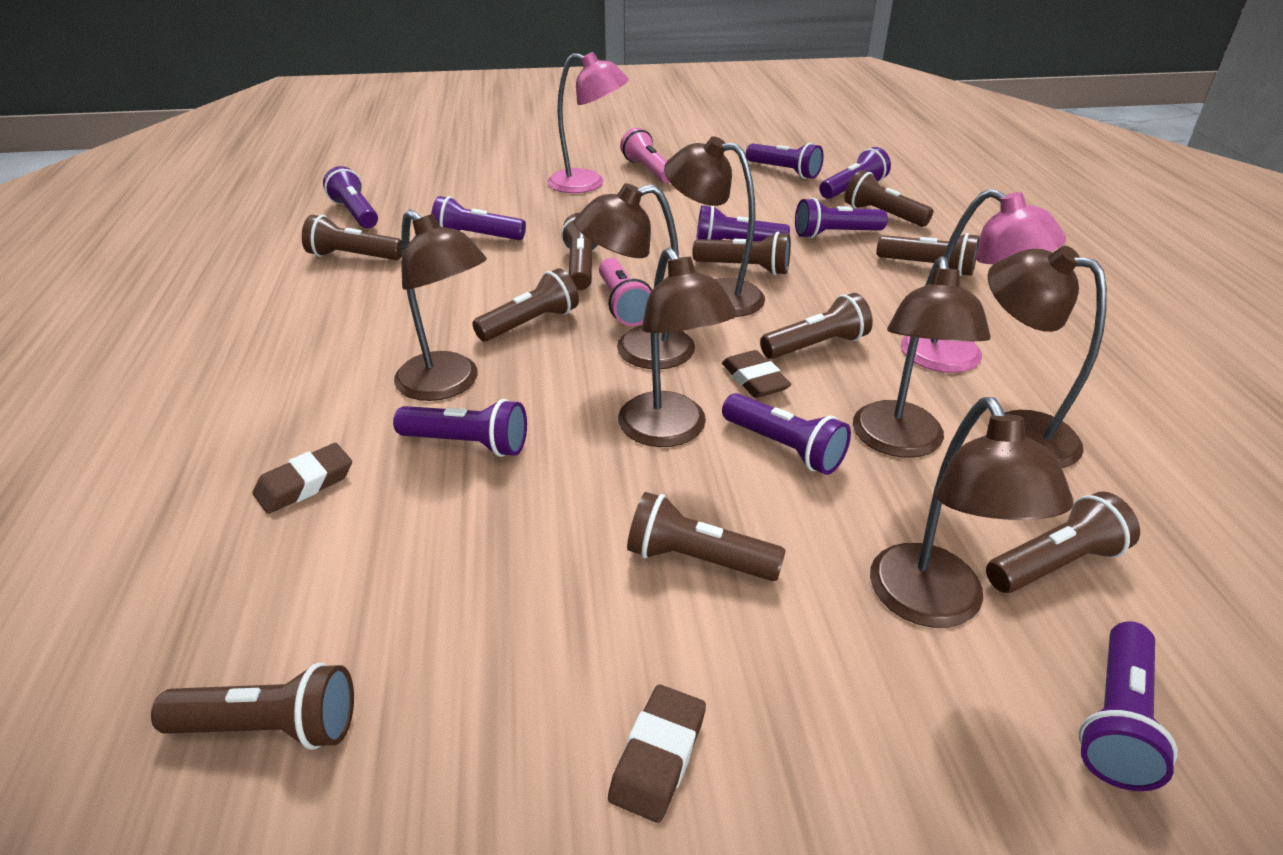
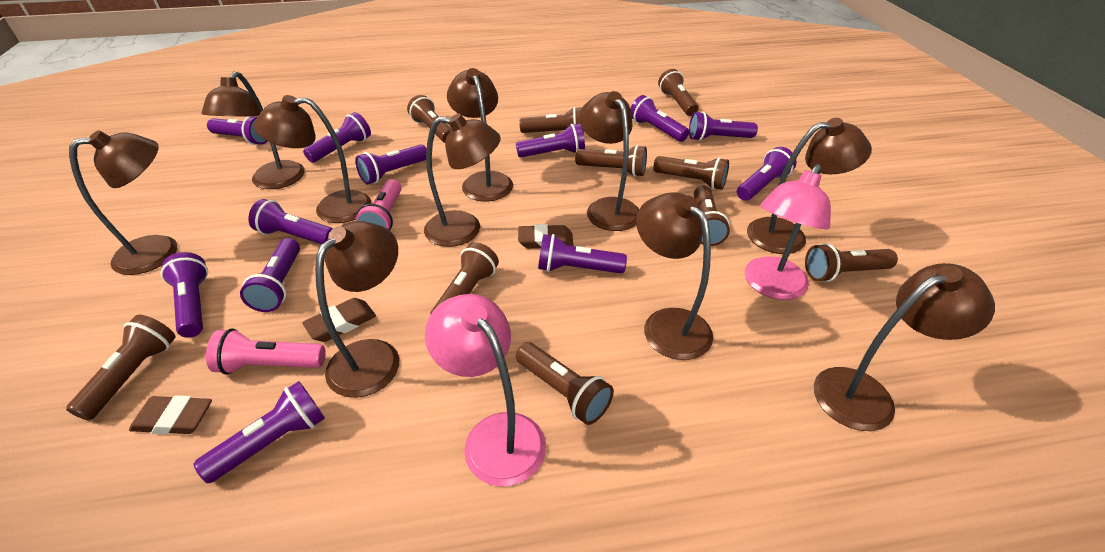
brown lamp: 7 -> 10
purple flashlight: 9 -> 12

